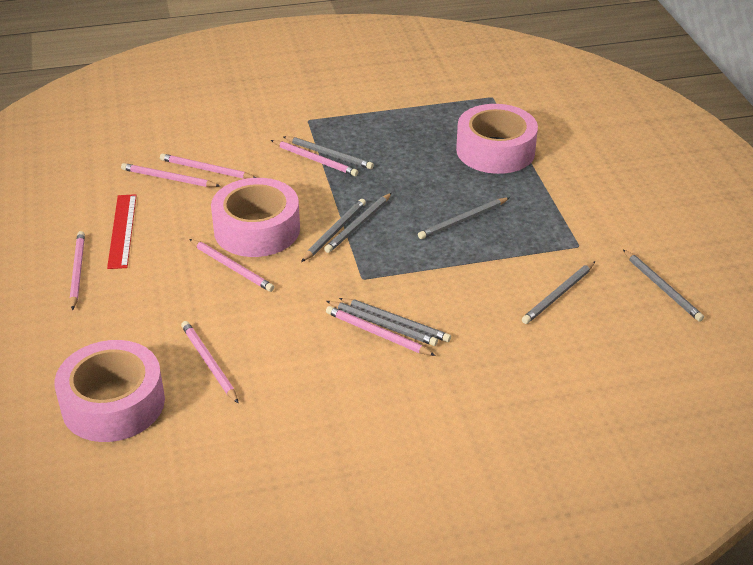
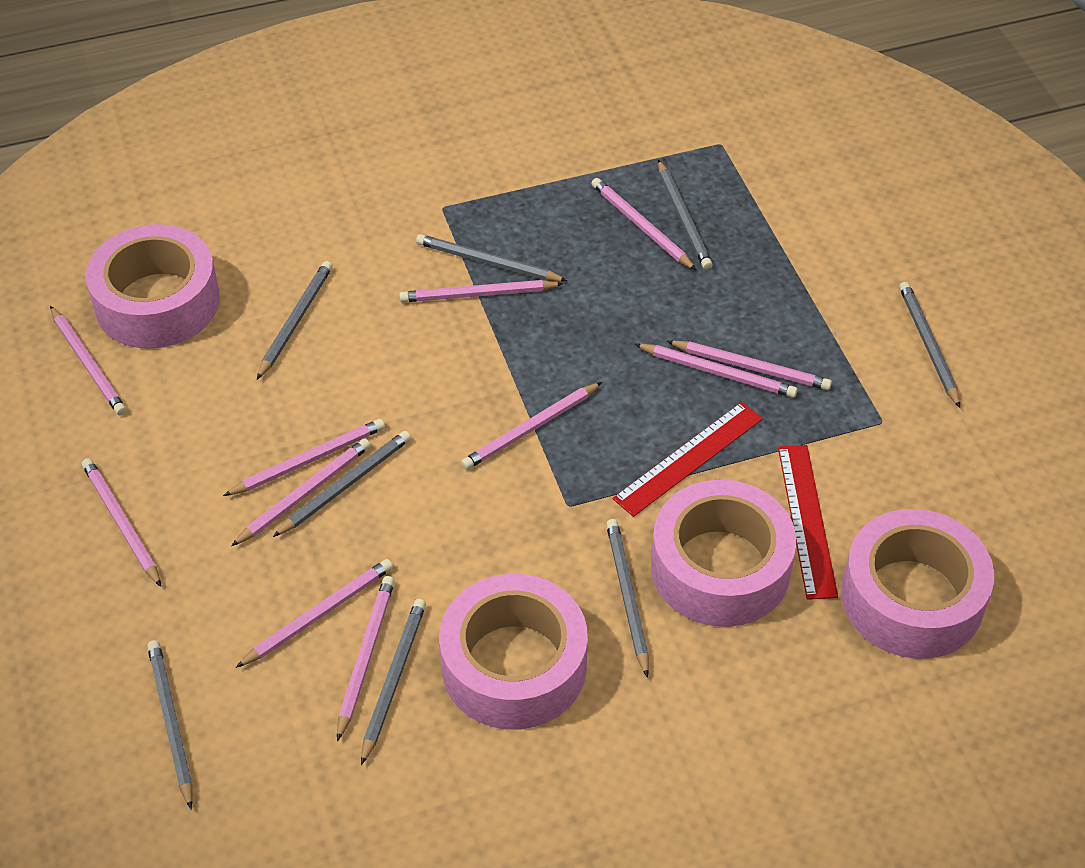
pink pencil: 7 -> 11
pink tape: 3 -> 4
red ruler: 1 -> 2

